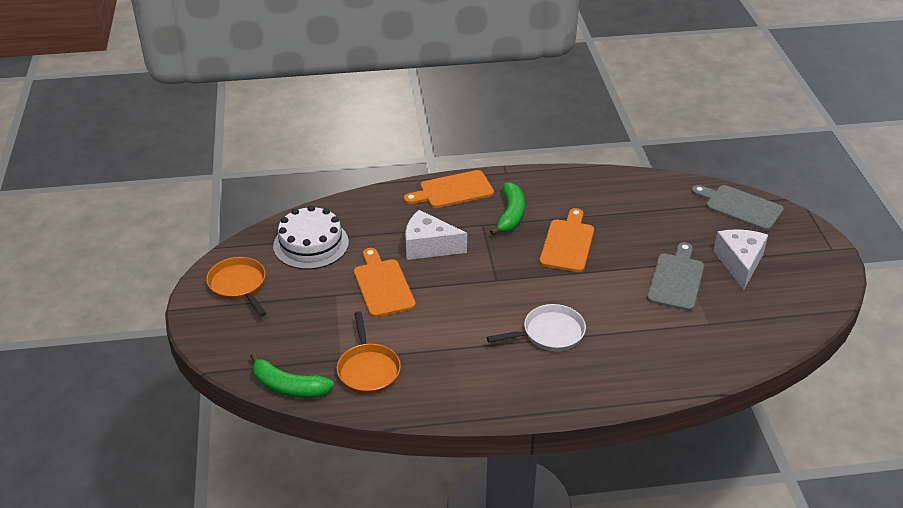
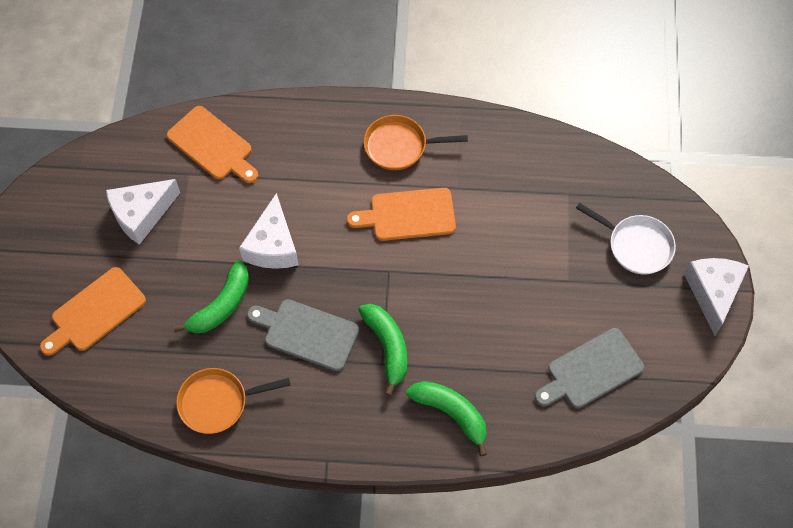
green banana: 2 -> 3
white cake: 1 -> 0
white cheese: 2 -> 3

